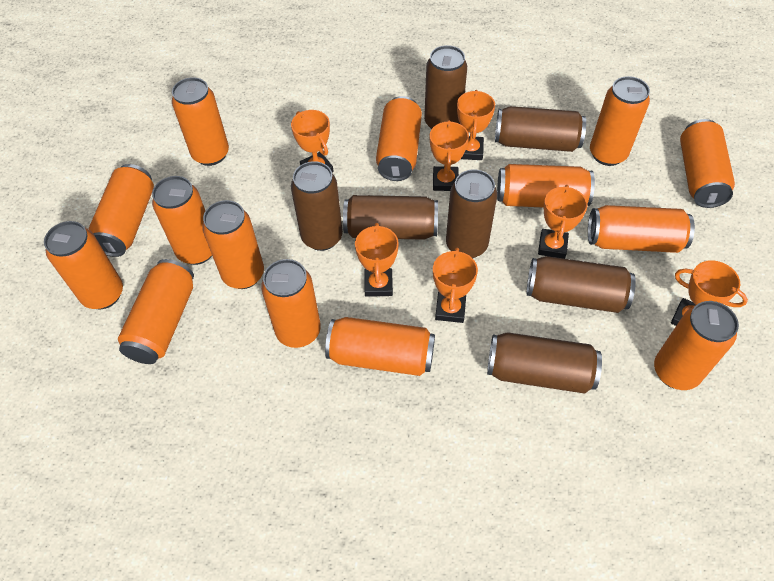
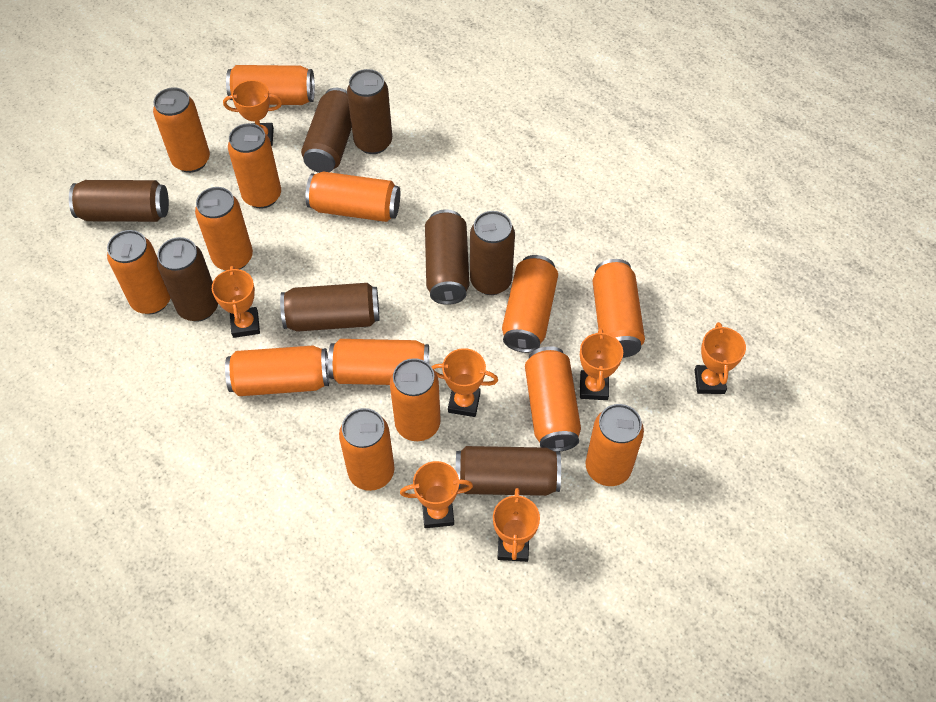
brown can: 7 -> 8

